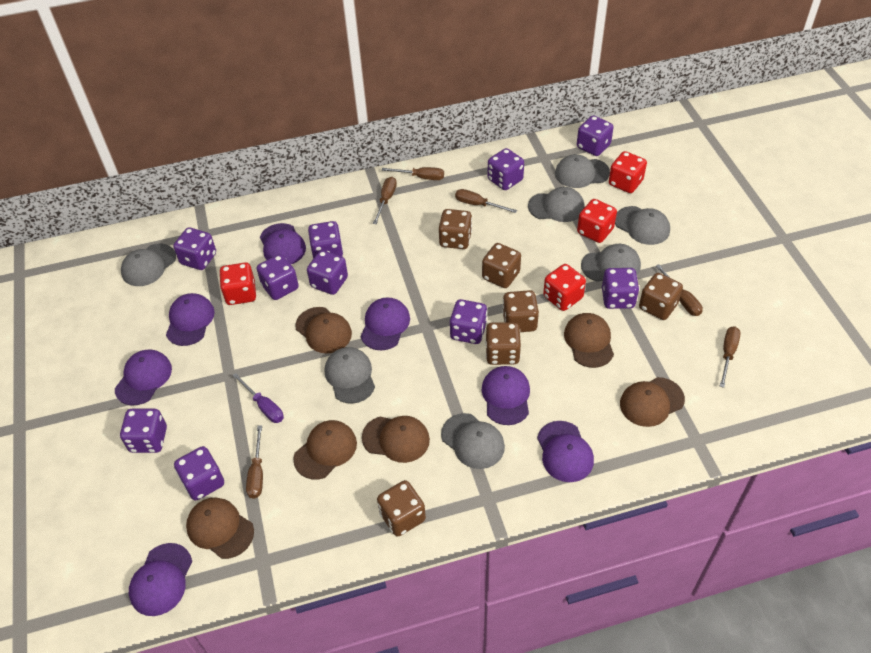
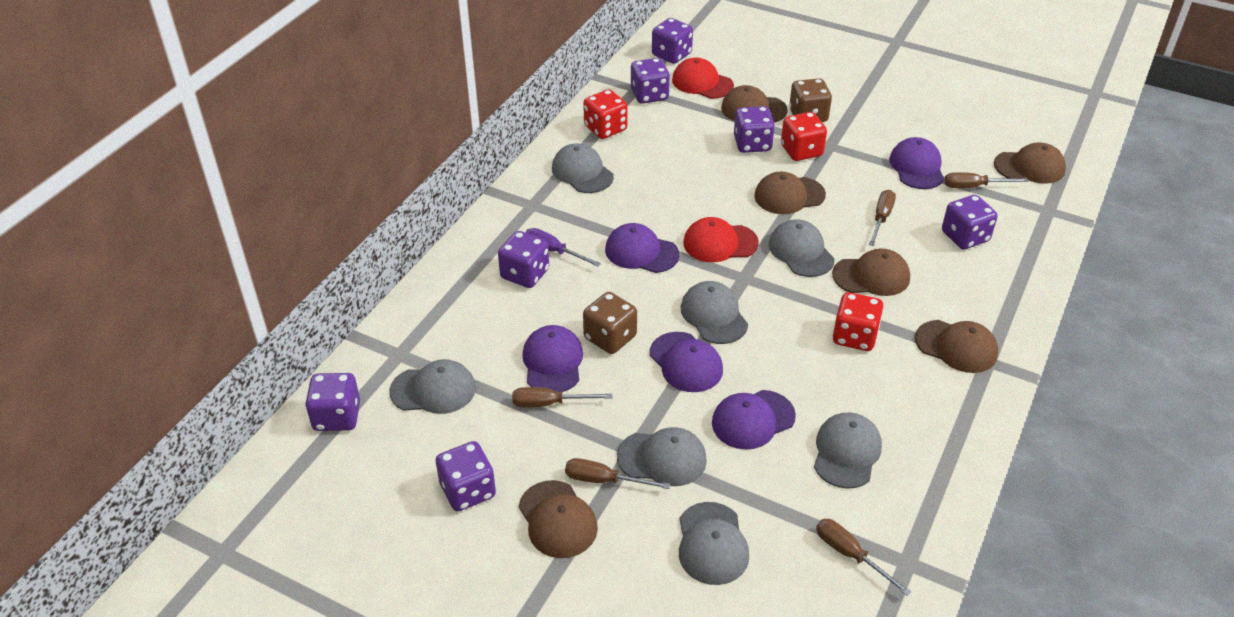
brown dice: 6 -> 2
brown screwdriver: 6 -> 5
purple cap: 7 -> 5
purple dice: 10 -> 7
red cap: 0 -> 2
red dice: 4 -> 3

